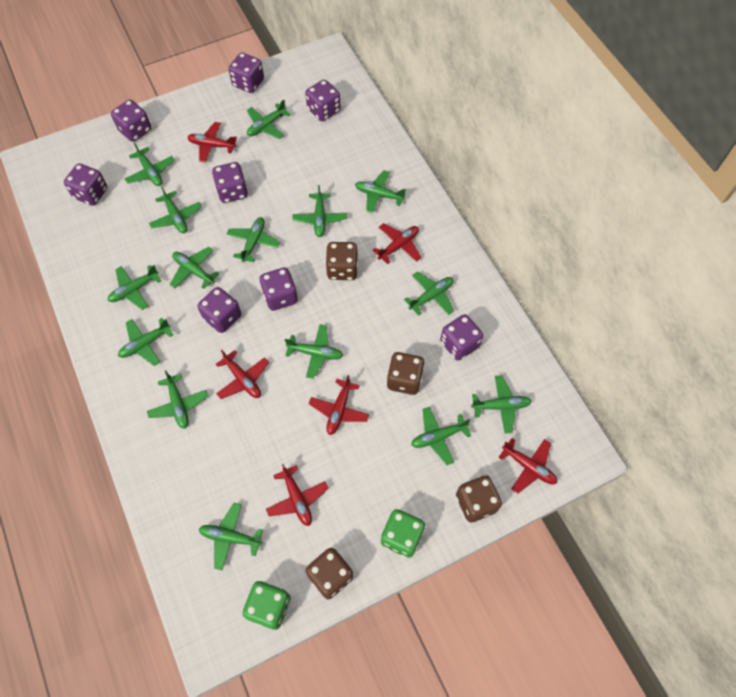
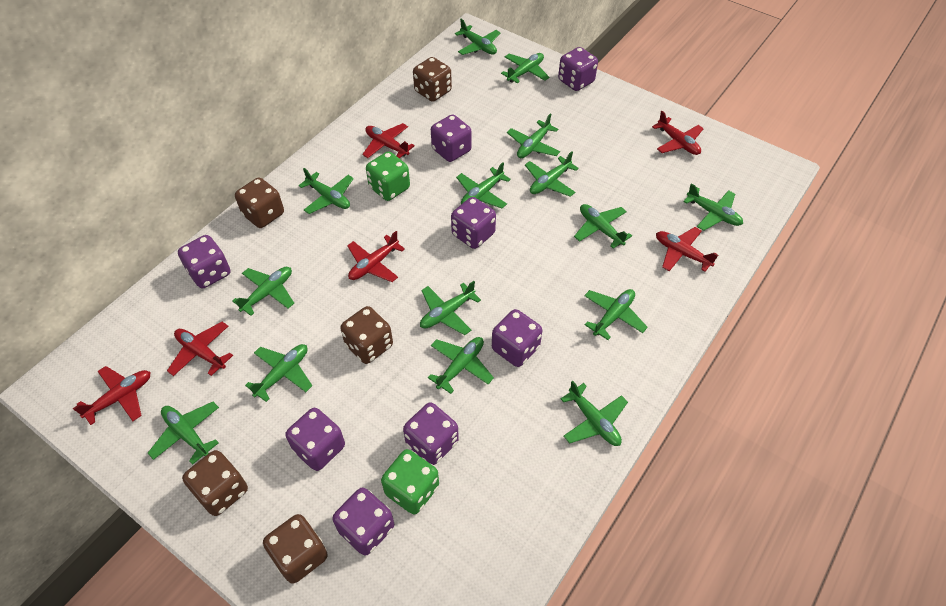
brown dice: 4 -> 5

